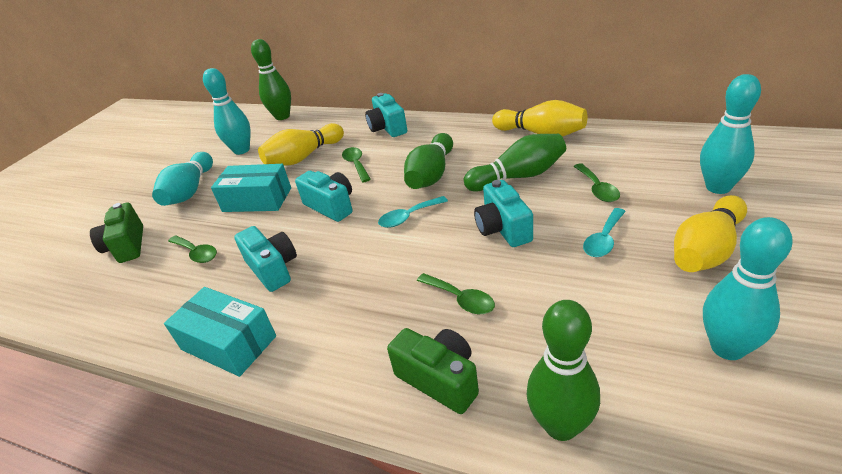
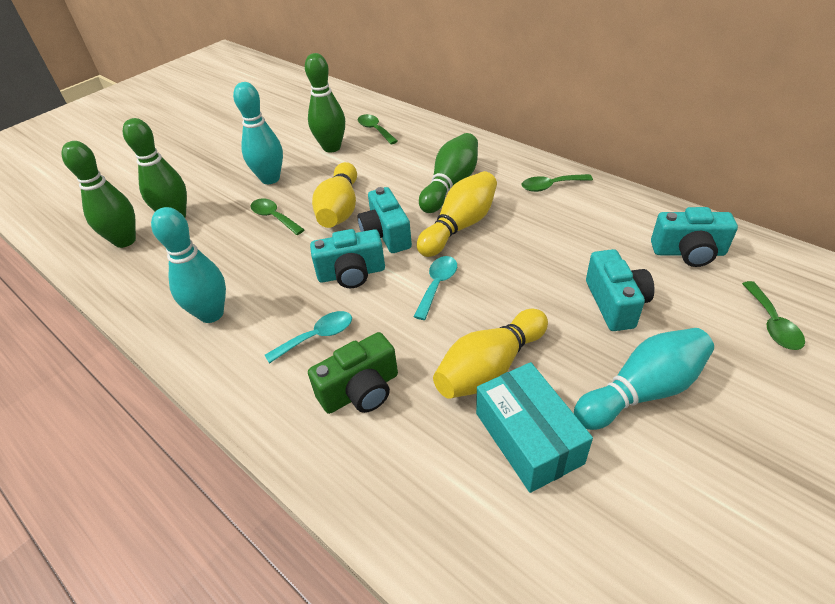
green camera: 2 -> 1
turquoise bowling pin: 4 -> 3
turquoise box: 2 -> 1

